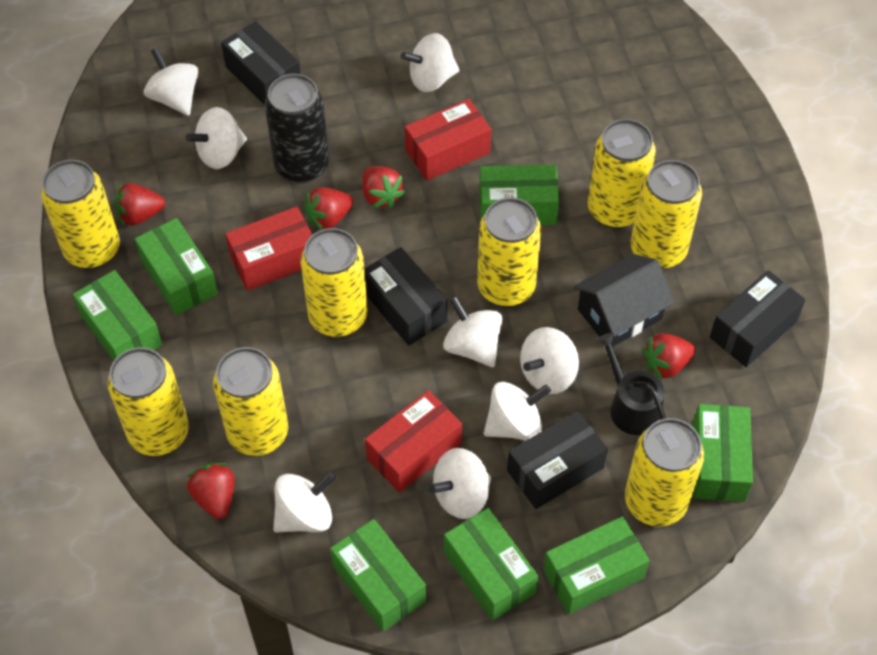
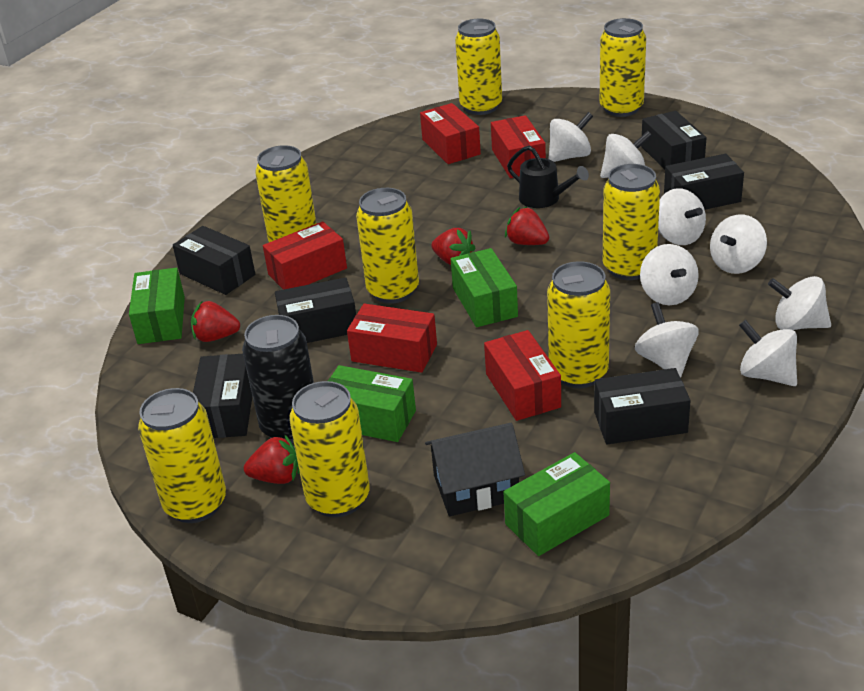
black box: 4 -> 6
green box: 7 -> 4
red box: 3 -> 5
red strawberry: 5 -> 4

